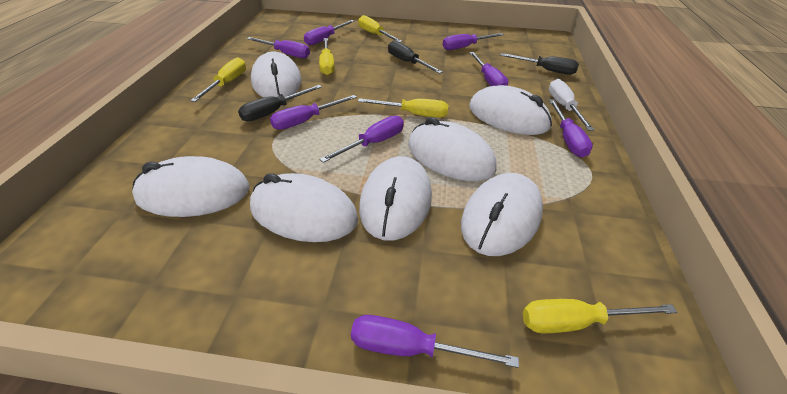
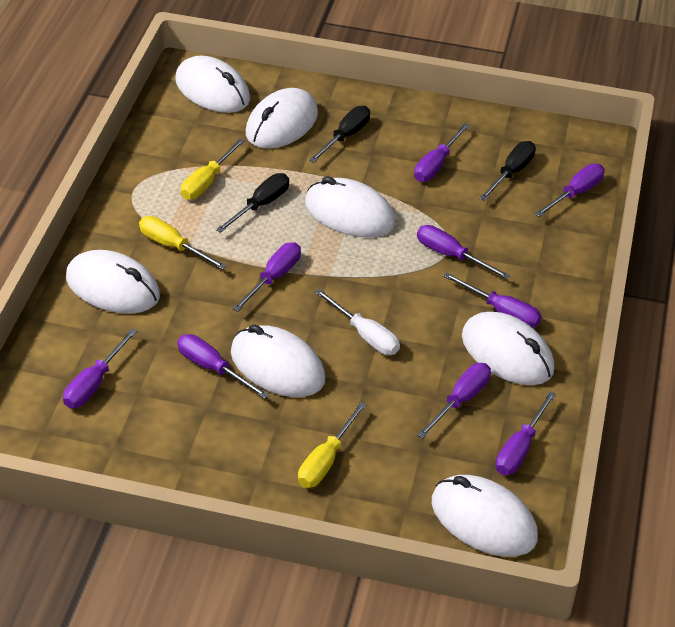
purple screwdriver: 8 -> 9
yellow screwdriver: 5 -> 3

